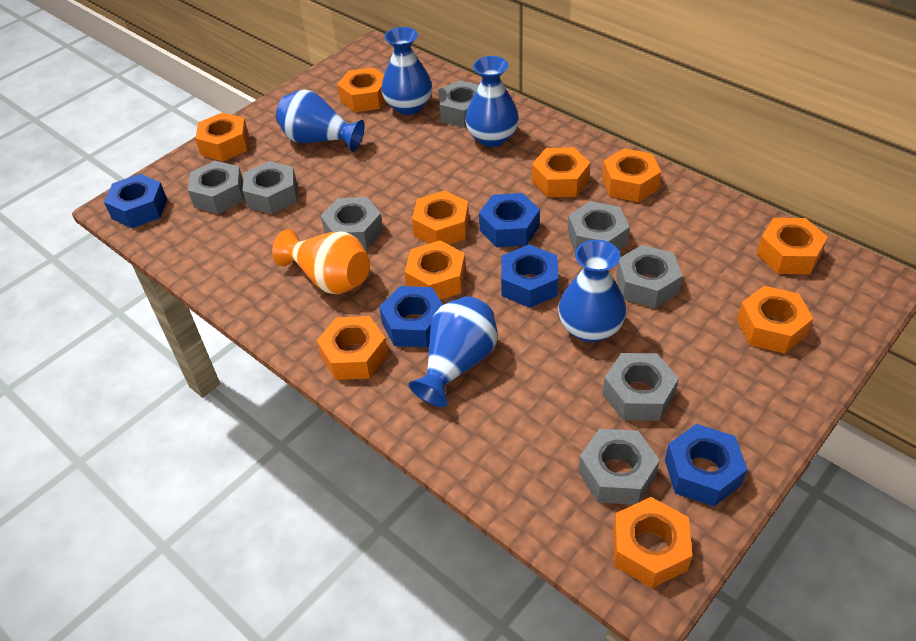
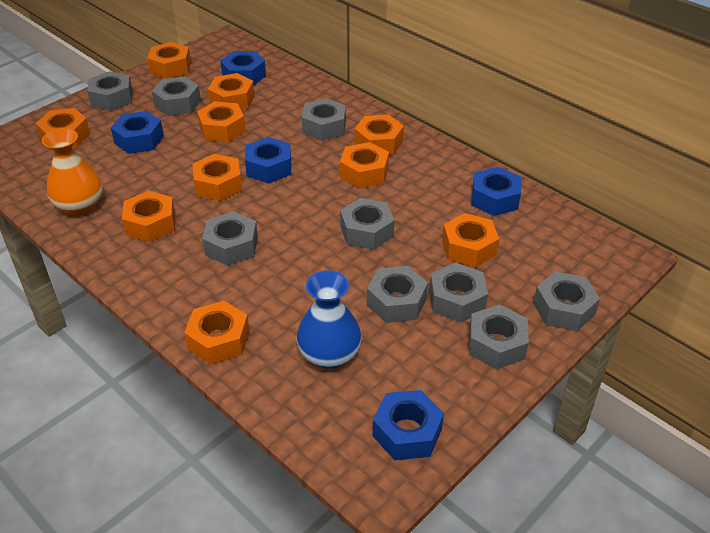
blue vase: 5 -> 1
grey nut: 8 -> 9

